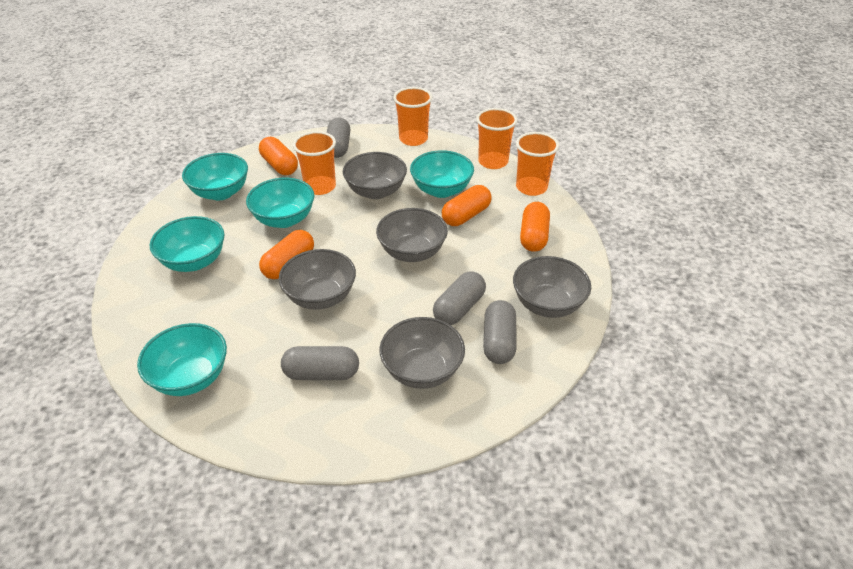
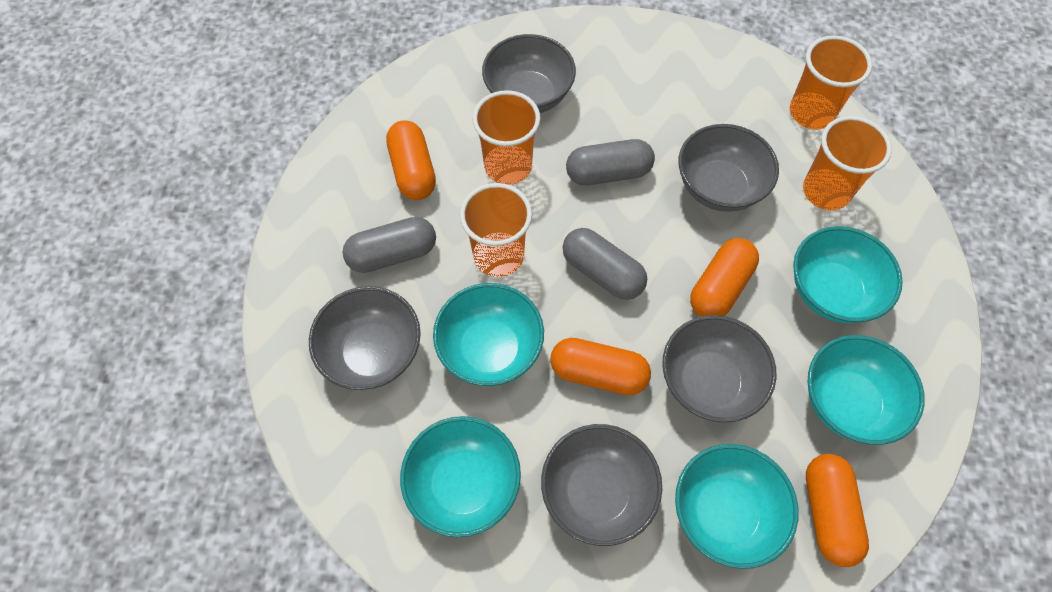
grey capsule: 4 -> 3

